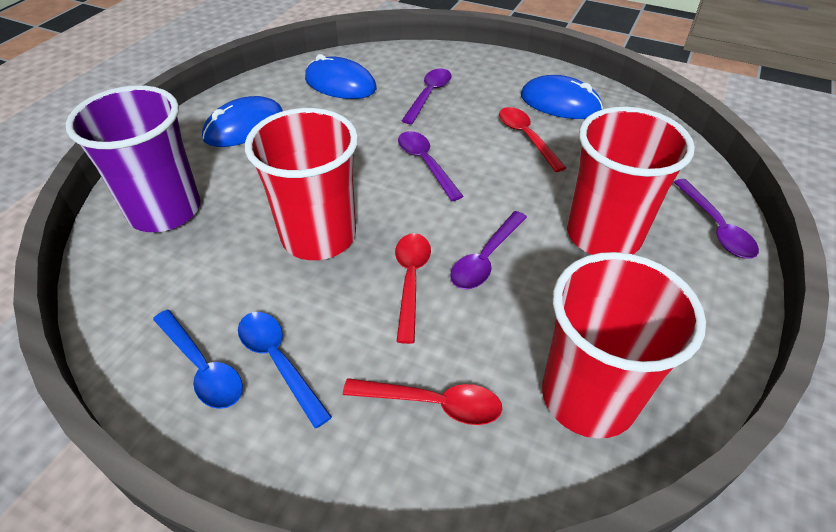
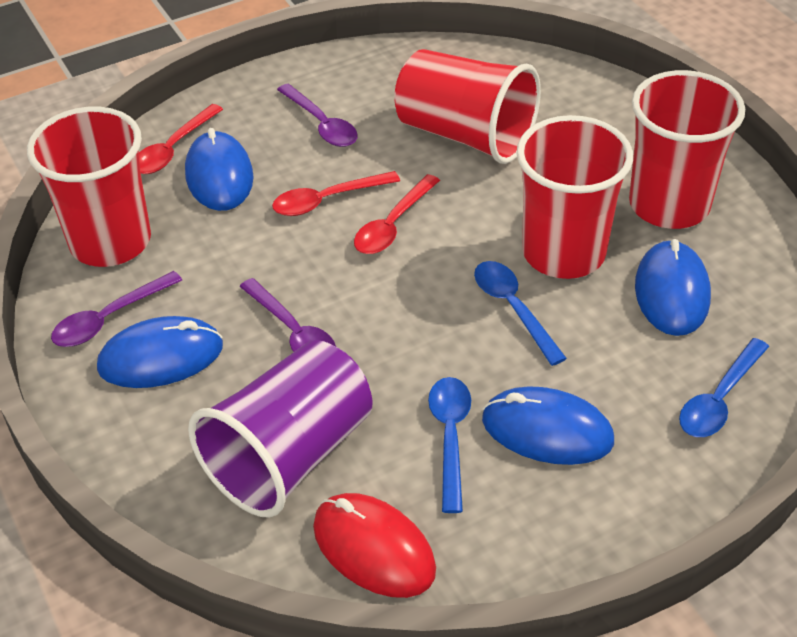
blue mouse: 3 -> 4
blue spoon: 2 -> 3
purple spoon: 4 -> 3
red cup: 3 -> 4
red mouse: 0 -> 1

